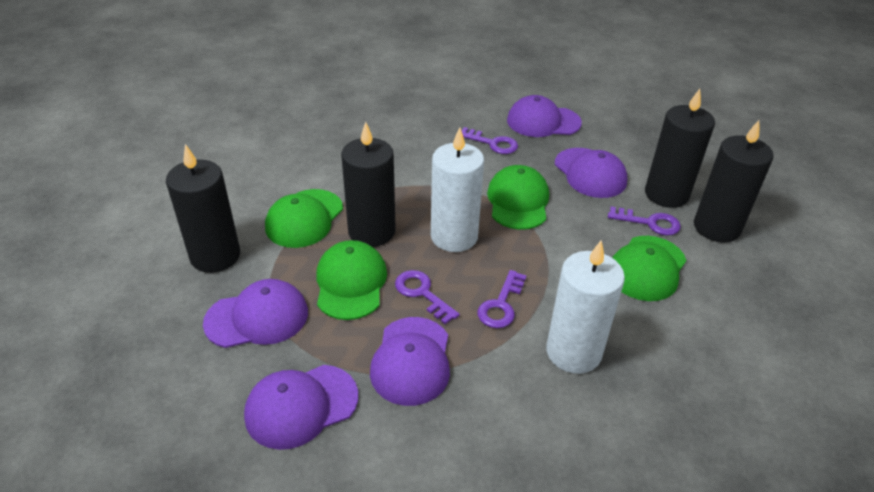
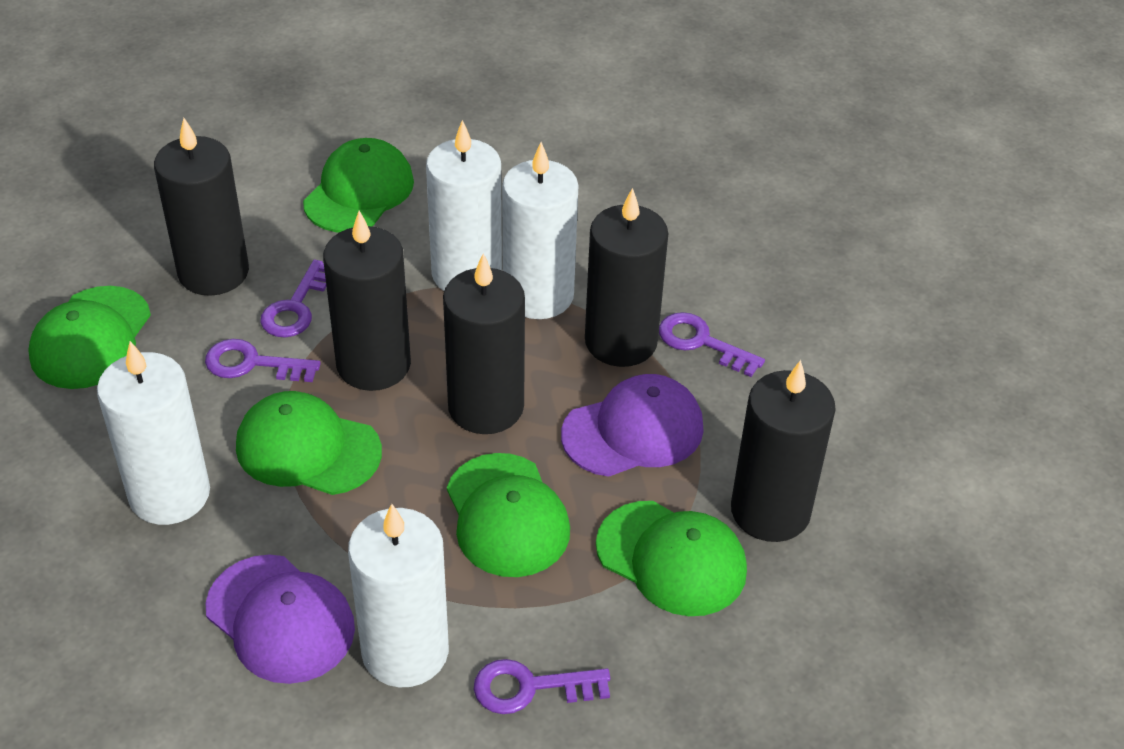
black candle: 4 -> 5
green cap: 4 -> 5
purple cap: 5 -> 2
white candle: 2 -> 4

